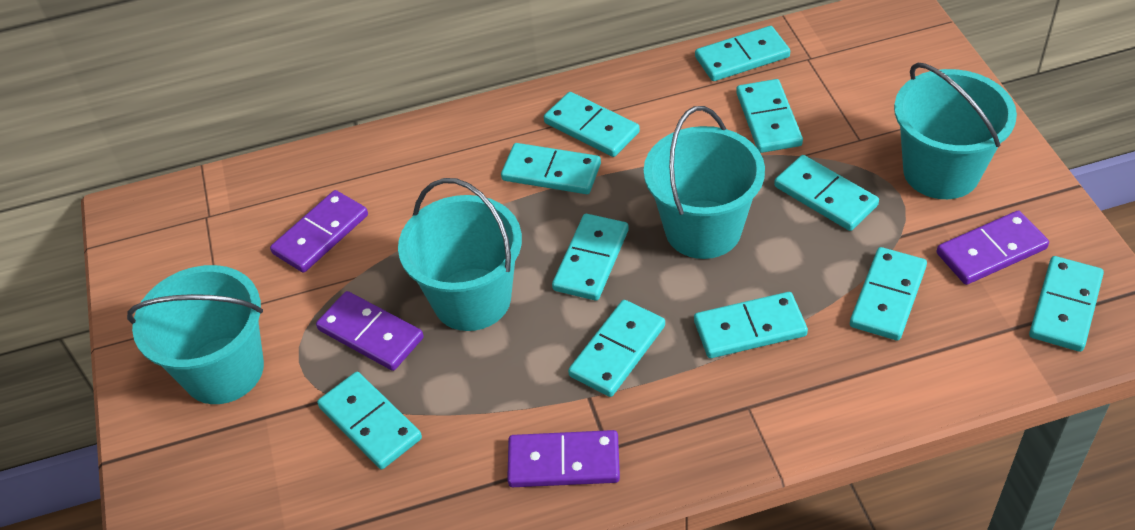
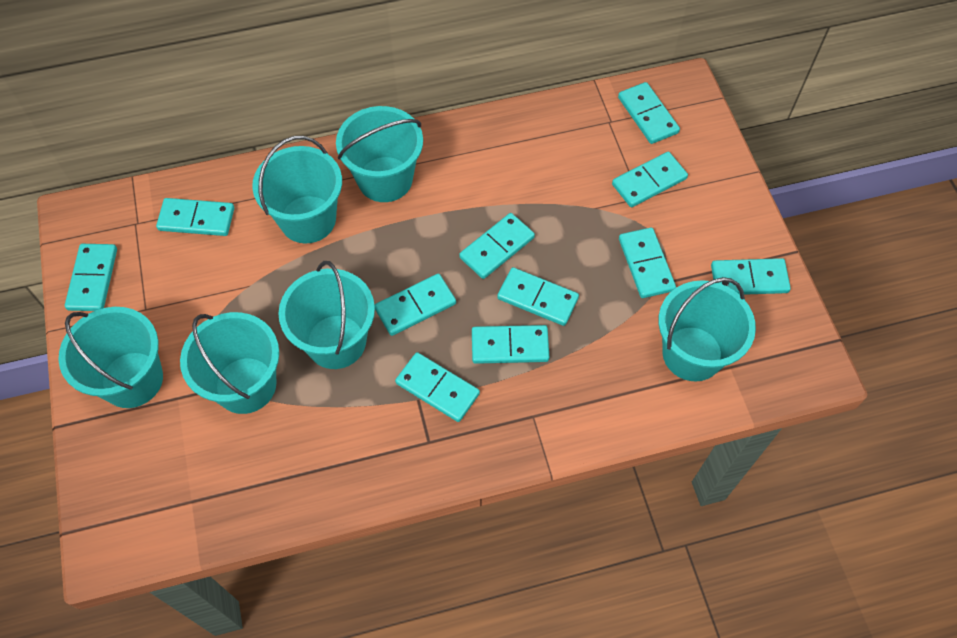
purple domino: 4 -> 0
turquoise bucket: 4 -> 6

